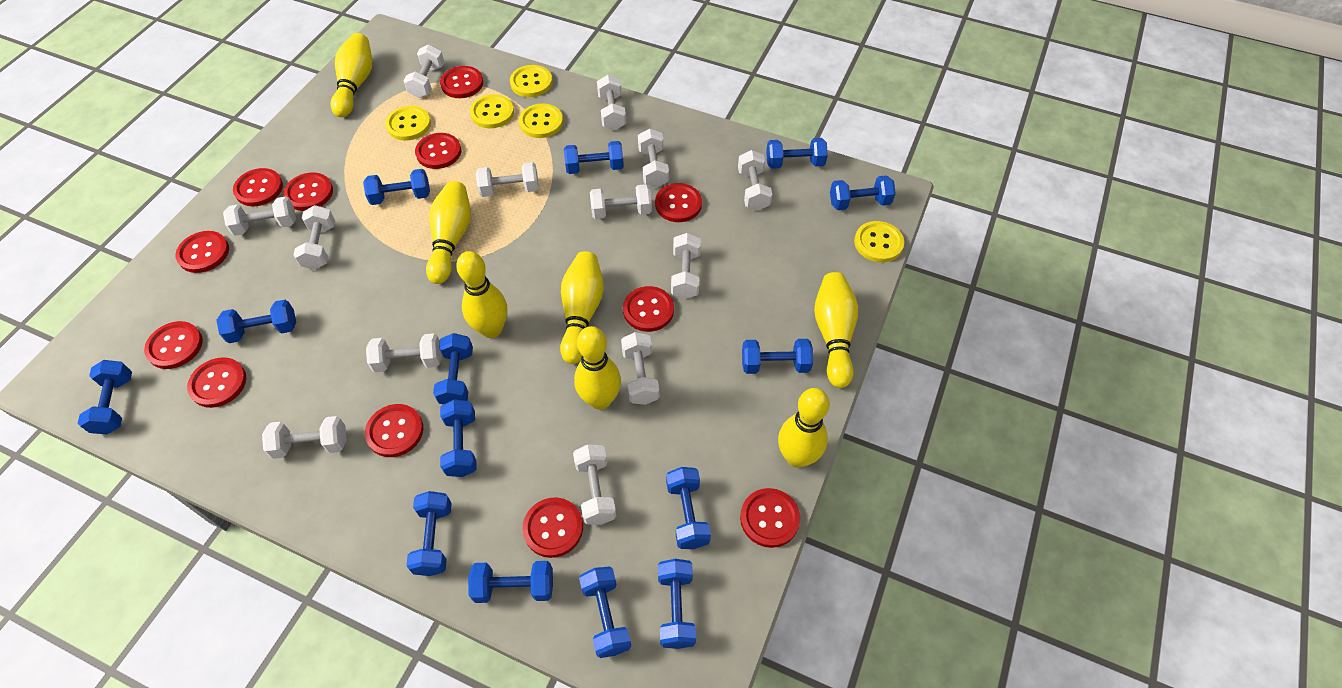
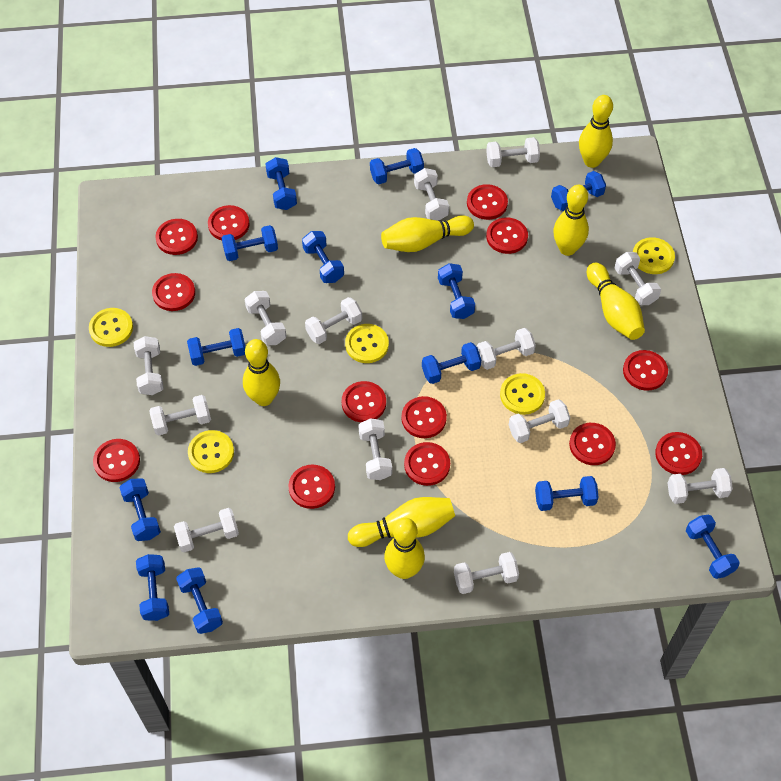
blue dumbbell: 14 -> 13
red button: 12 -> 13

